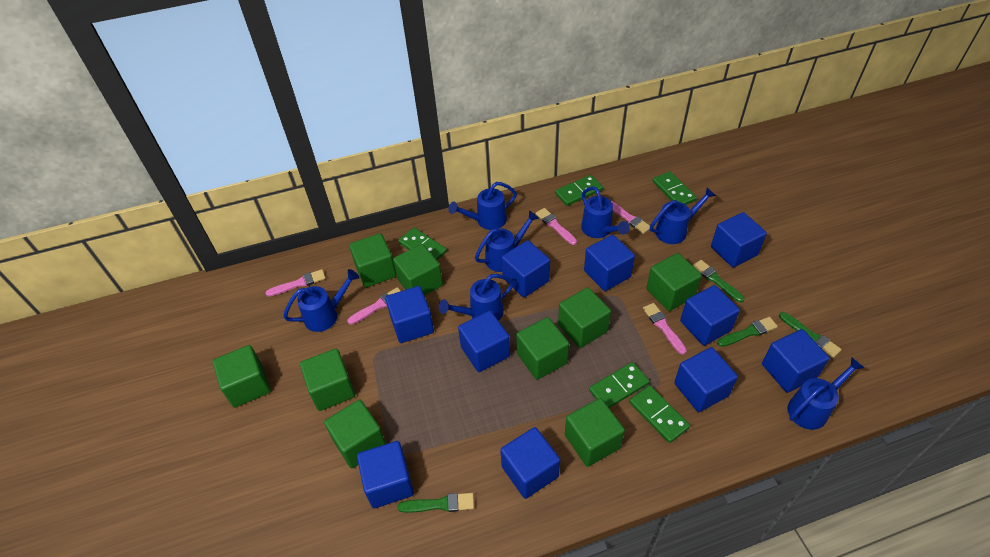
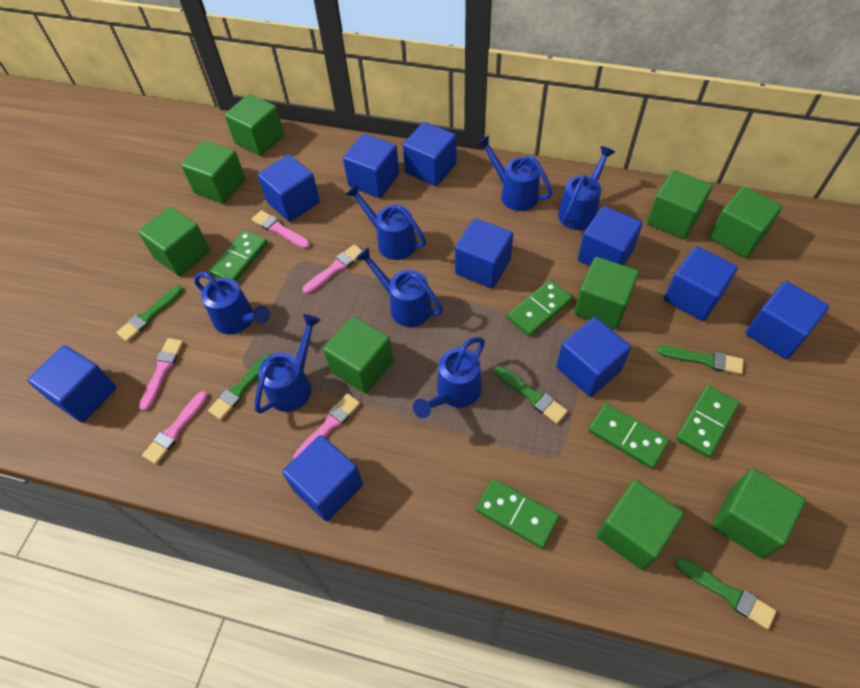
green brush: 4 -> 5

